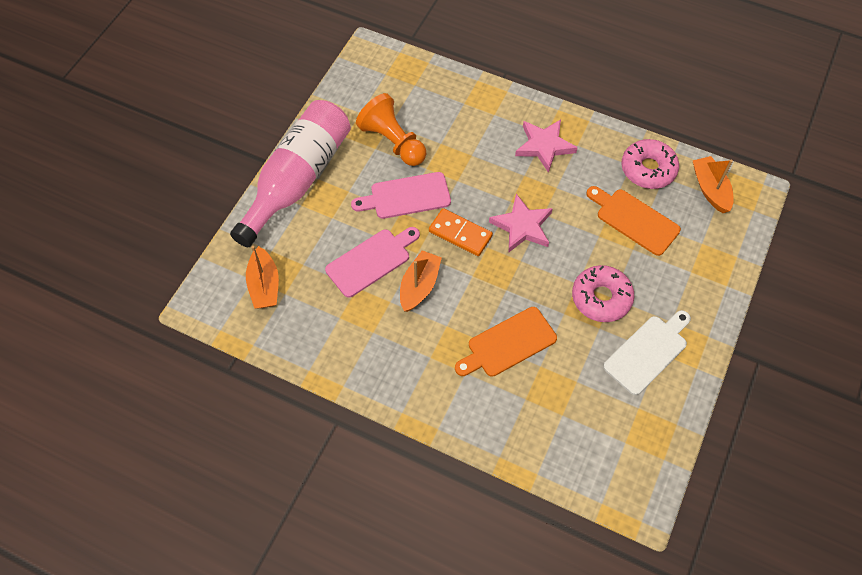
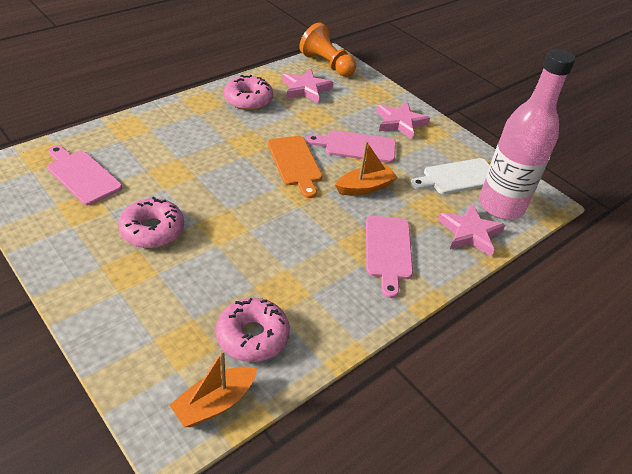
orange boat: 3 -> 2
orange cutting board: 2 -> 1
orange domino: 1 -> 0
pink cutting board: 2 -> 3
pink donut: 2 -> 3
pink star: 2 -> 3

